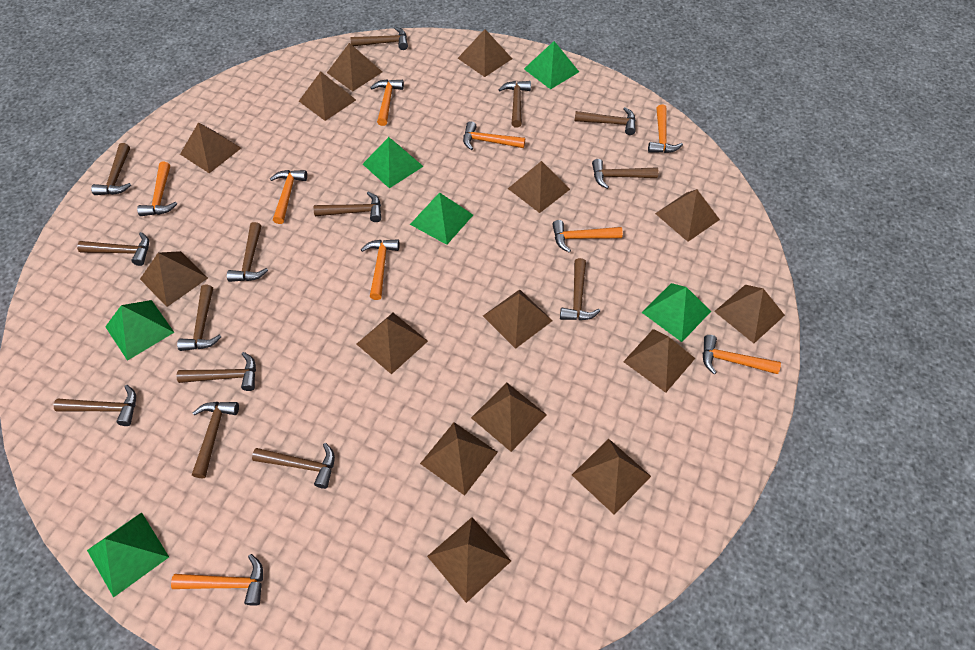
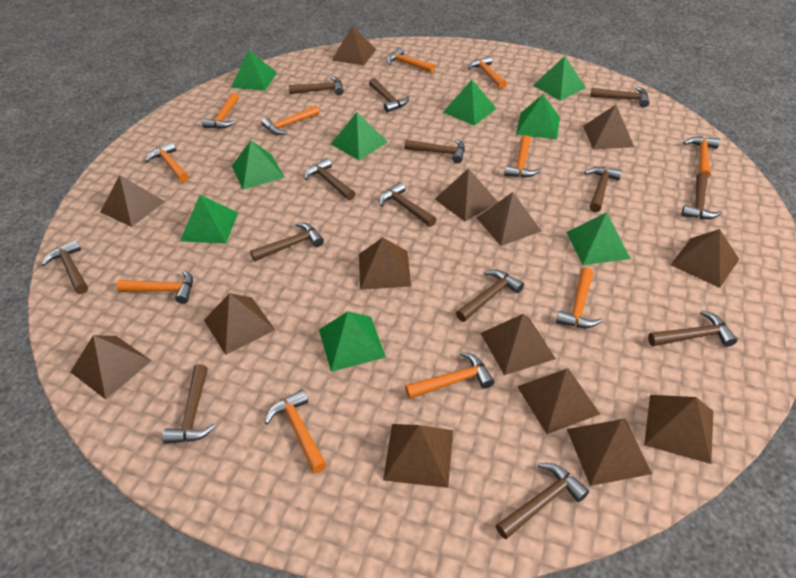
brown pyramid: 15 -> 14
green pyramid: 6 -> 9
orange hammer: 9 -> 11

